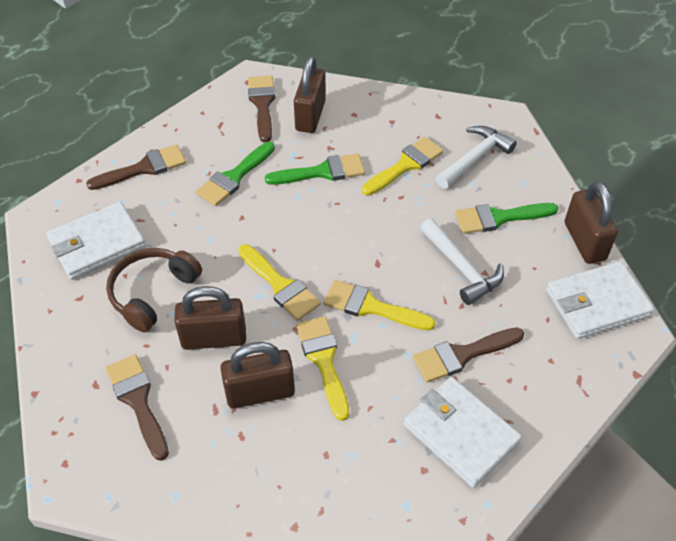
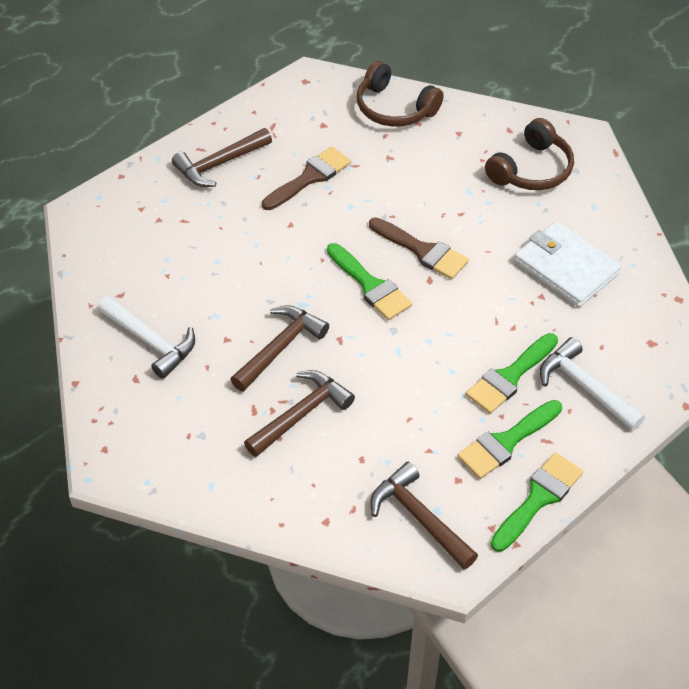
brown brush: 4 -> 2
brown hammer: 0 -> 4
brown headphones: 1 -> 2
brown padlock: 4 -> 0
green brush: 3 -> 4
white wallet: 3 -> 1
yellow brush: 4 -> 0

